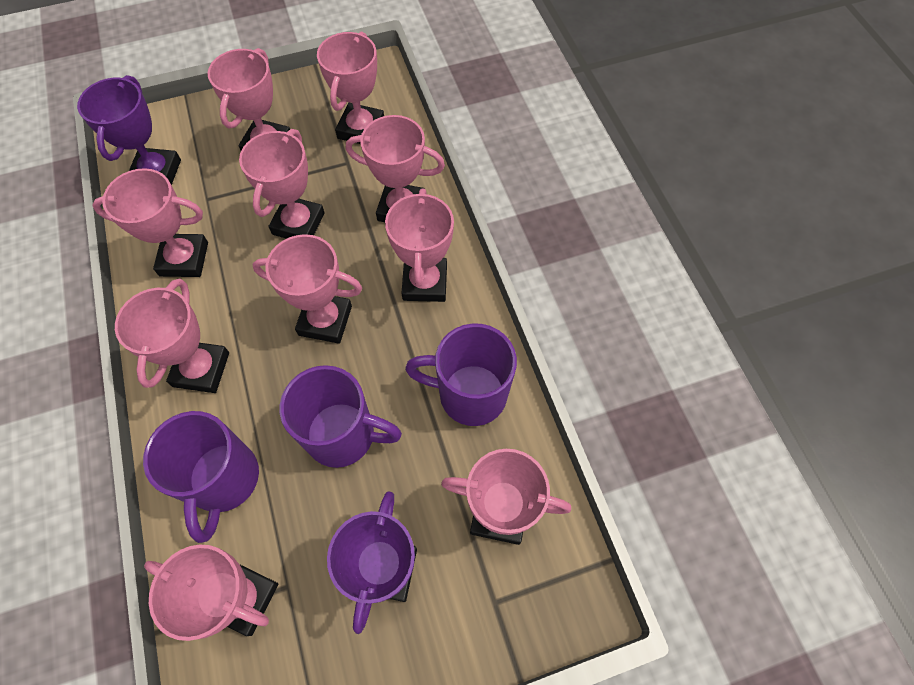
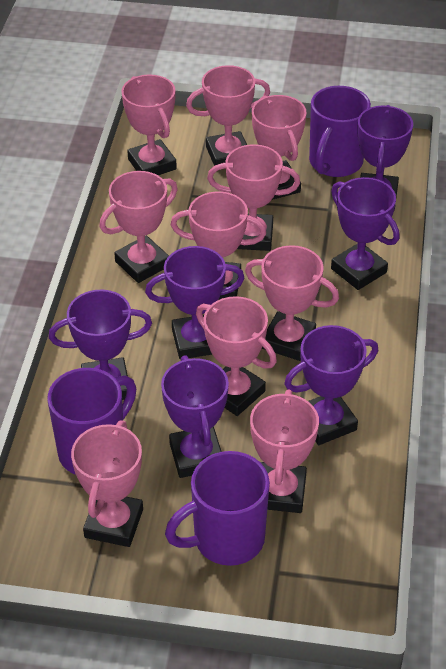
purple trophy: 2 -> 6

